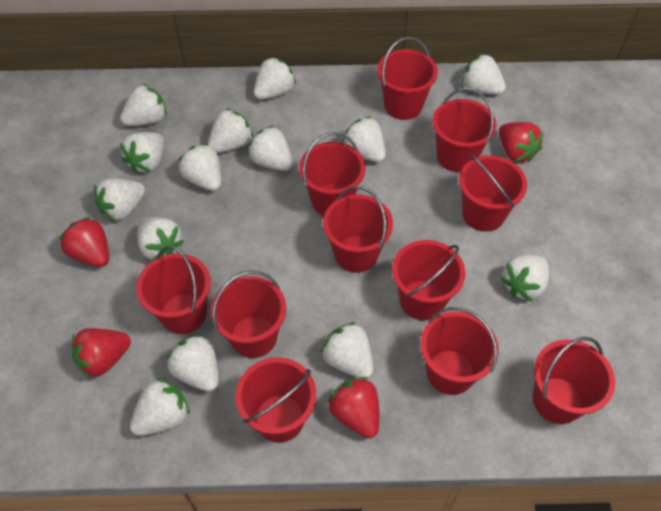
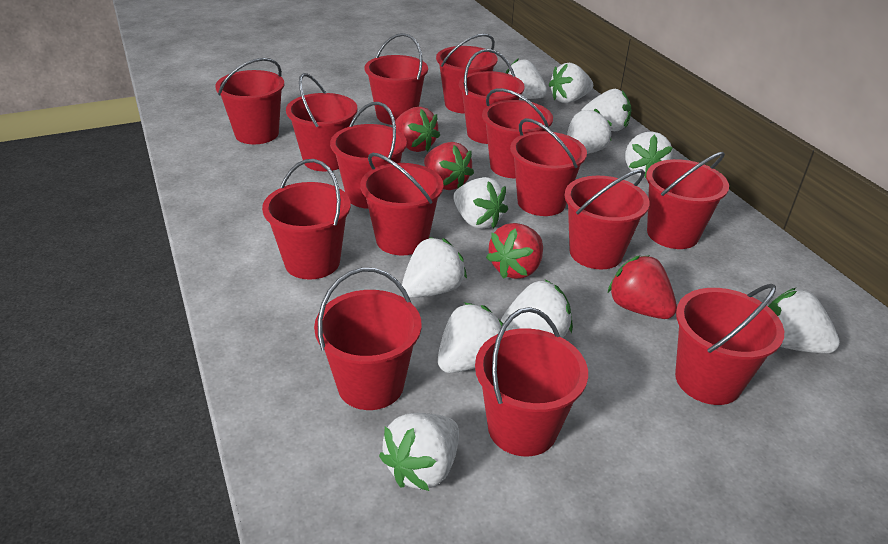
red bucket: 11 -> 15
white strawberry: 14 -> 11

